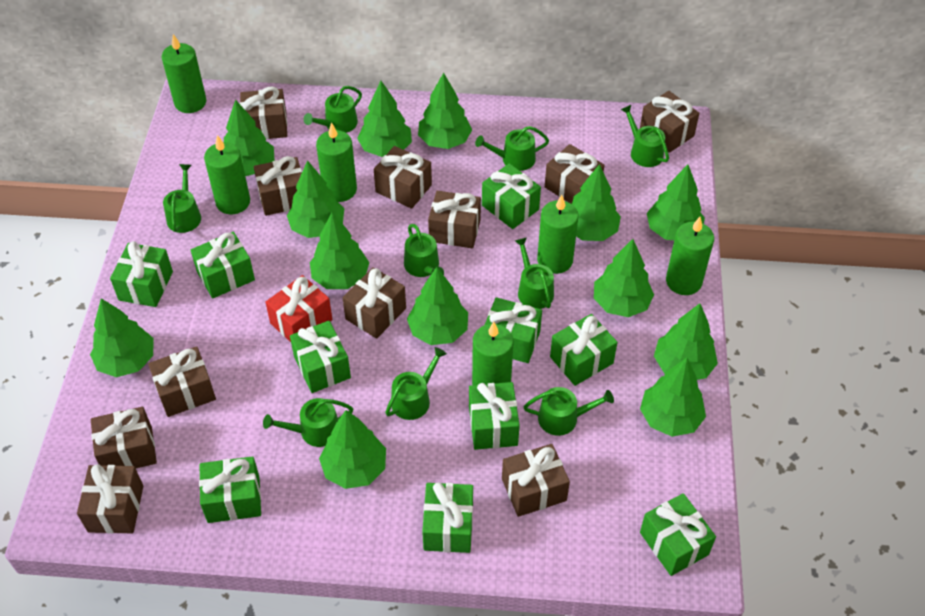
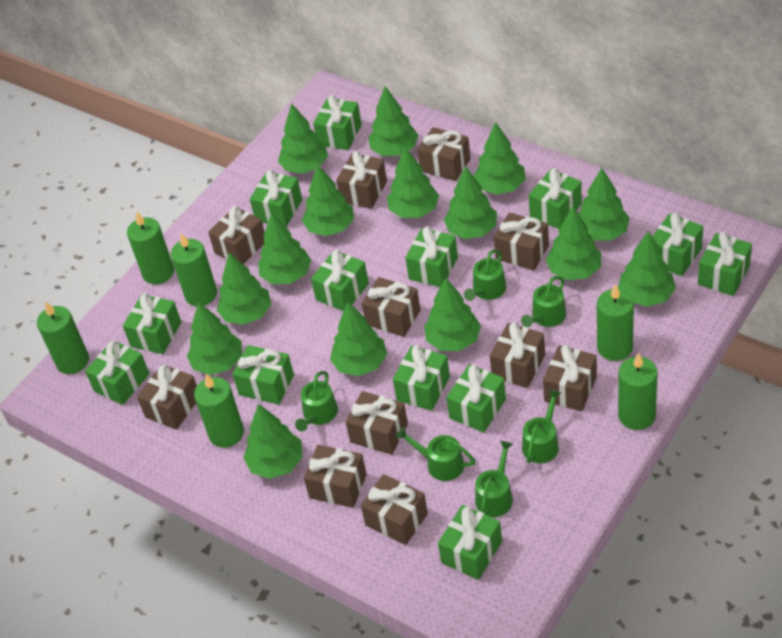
green gift: 10 -> 13
green tree: 13 -> 15
green watering can: 9 -> 6
red gift: 1 -> 0

